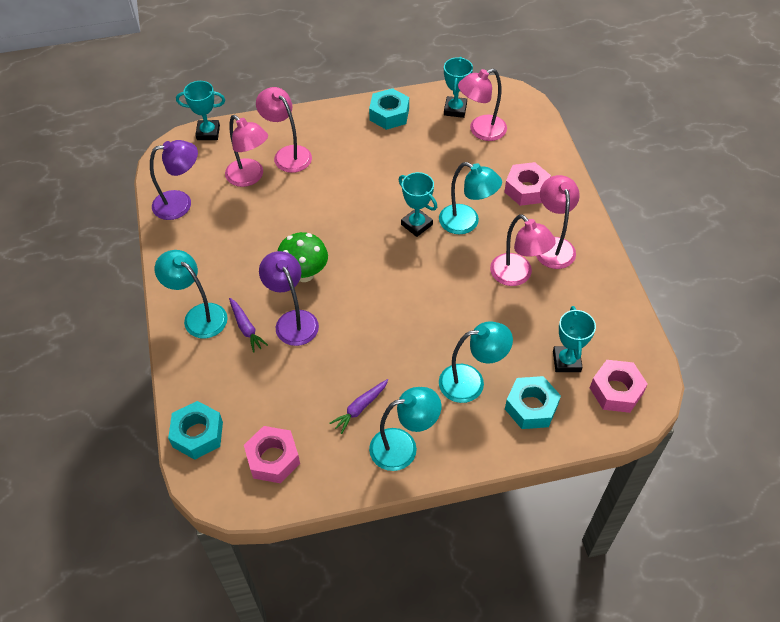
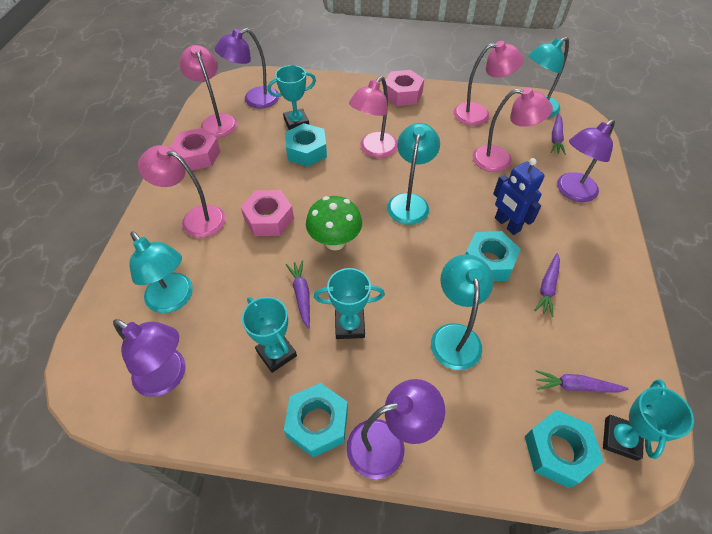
blue robot: 0 -> 1
purple carrot: 2 -> 4
purple lamp: 2 -> 4
turquoise nut: 3 -> 4

